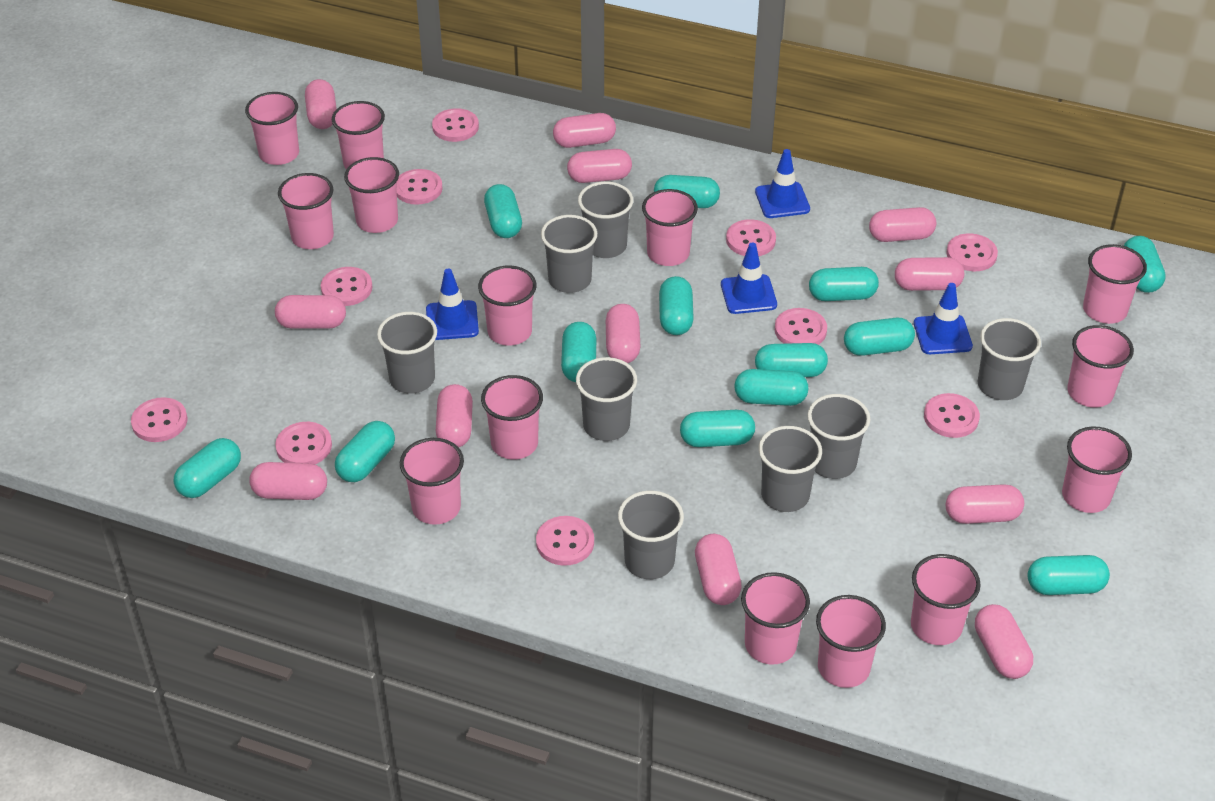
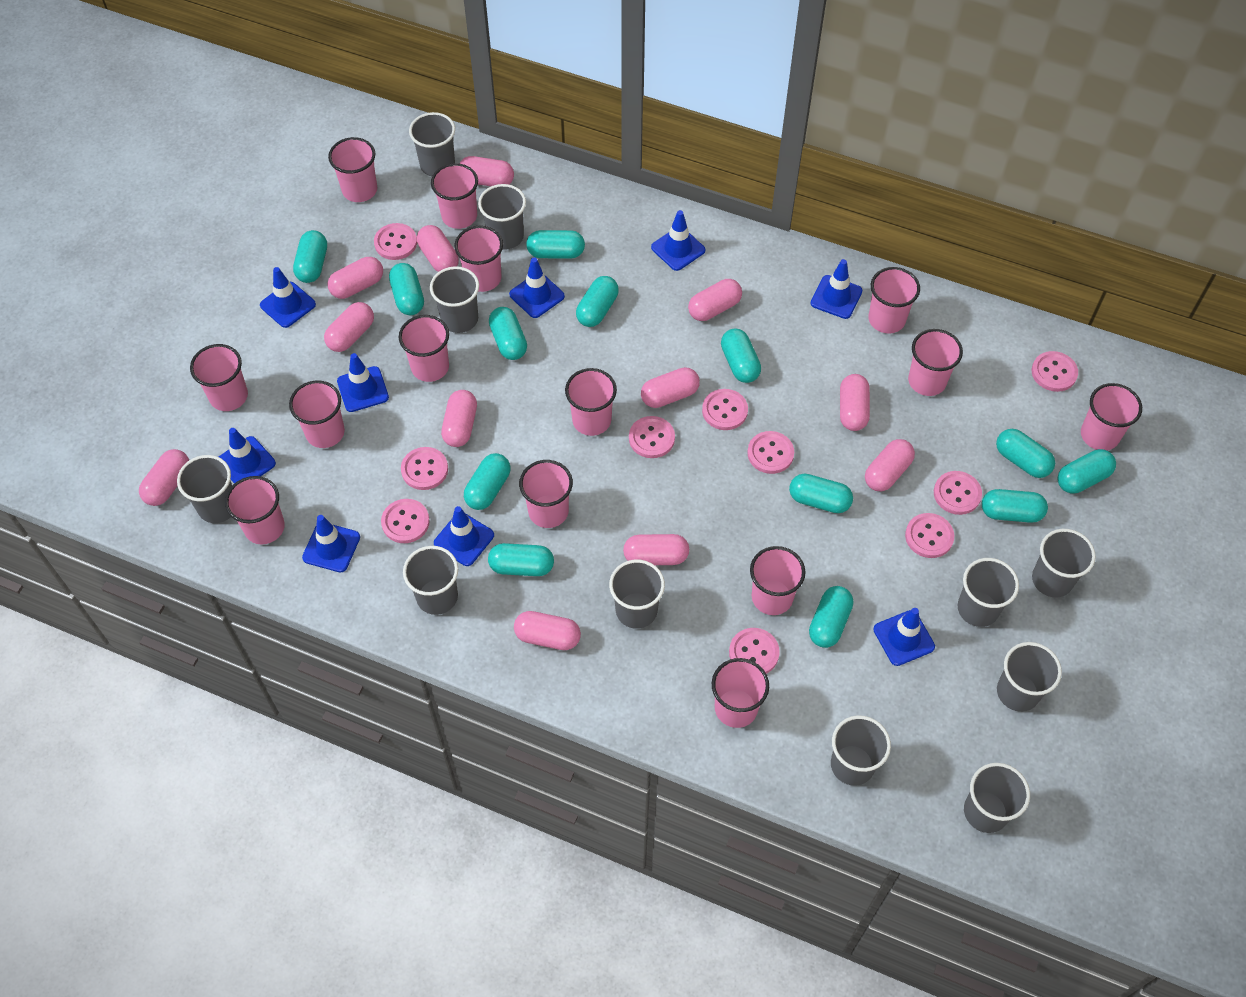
blue traffic cone: 4 -> 9
grey cup: 8 -> 11

